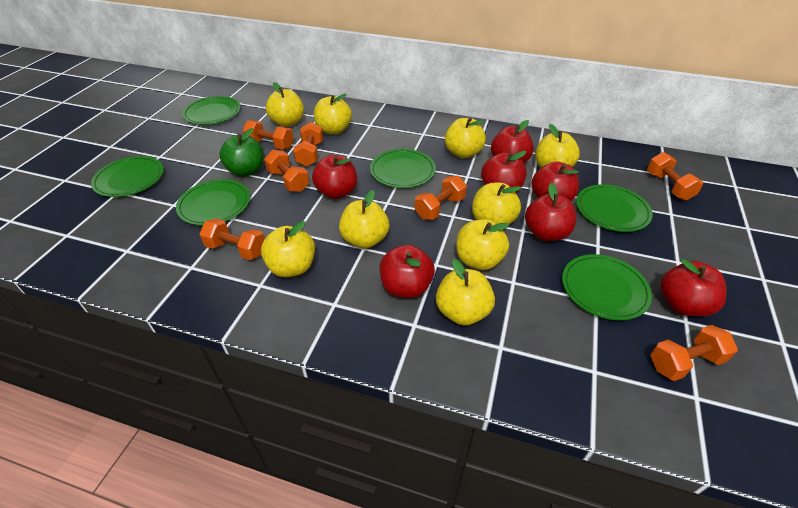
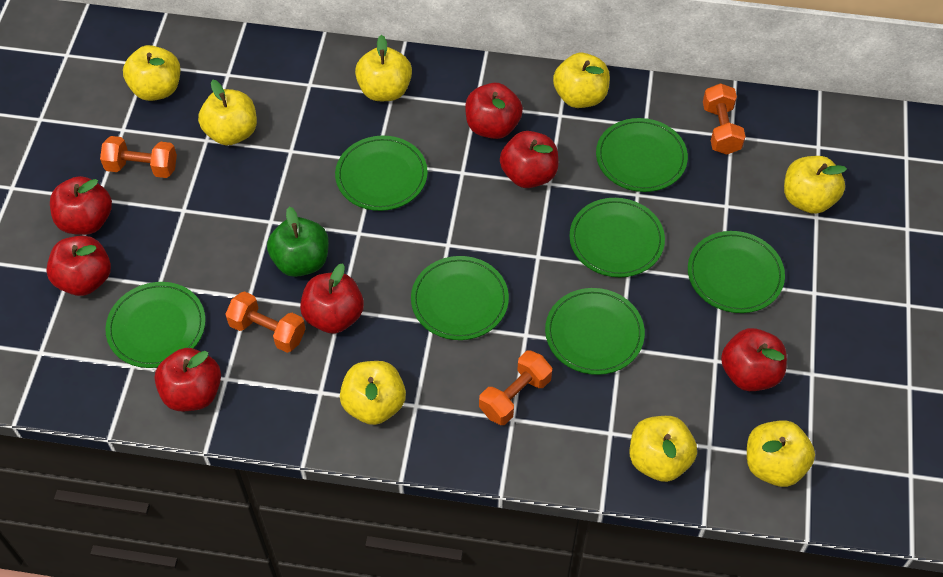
green plate: 6 -> 7
orange dumbbell: 7 -> 4
yellow apple: 9 -> 8

